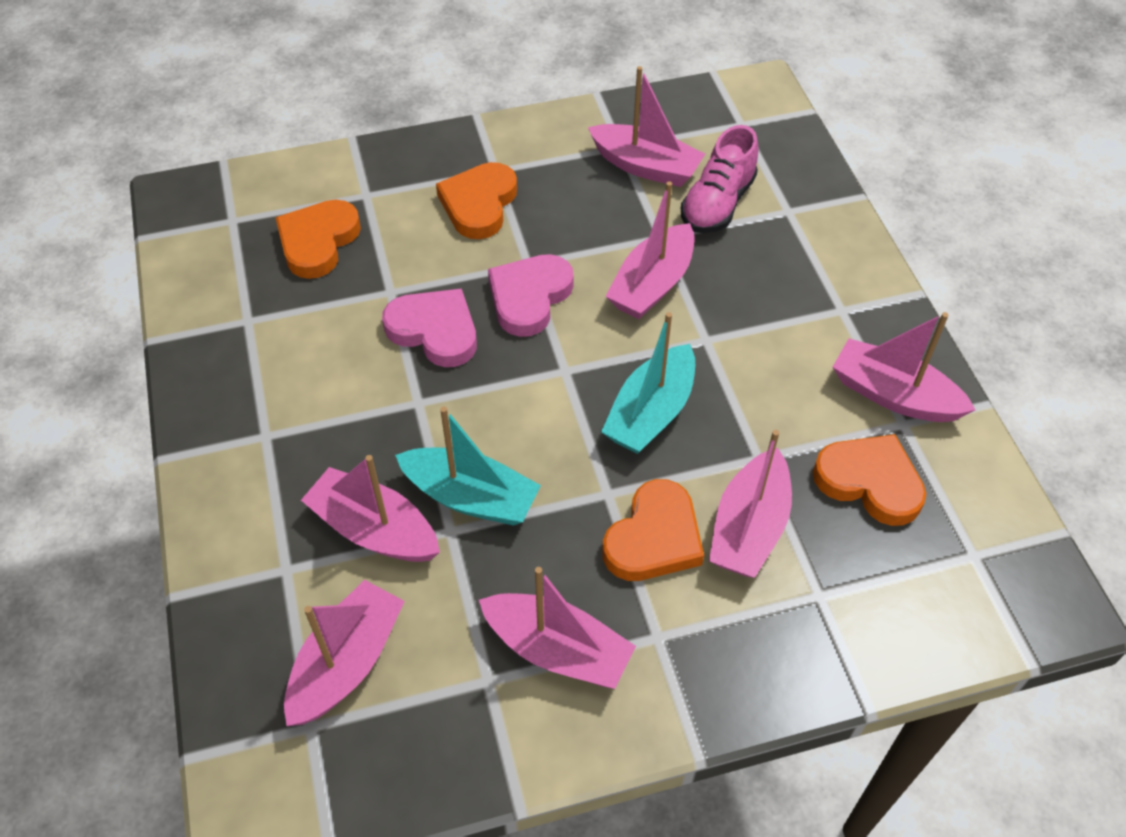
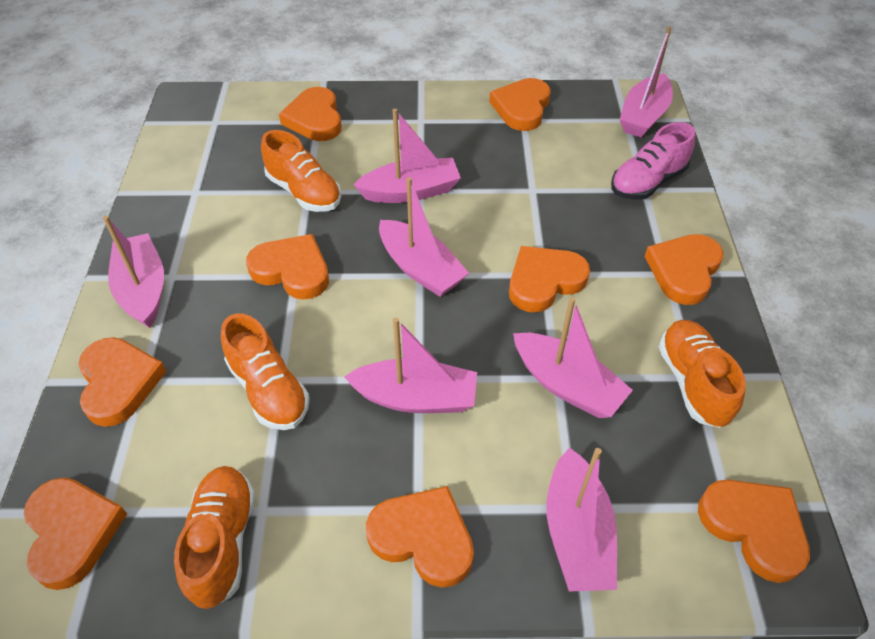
orange heart: 4 -> 9
orange shoe: 0 -> 4
pink heart: 2 -> 0
turquoise boat: 2 -> 0

